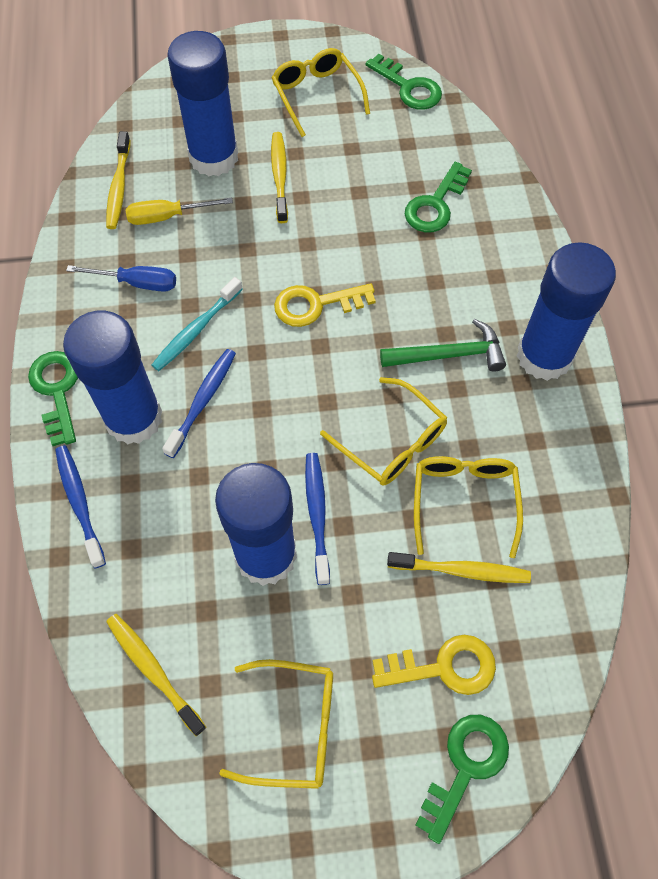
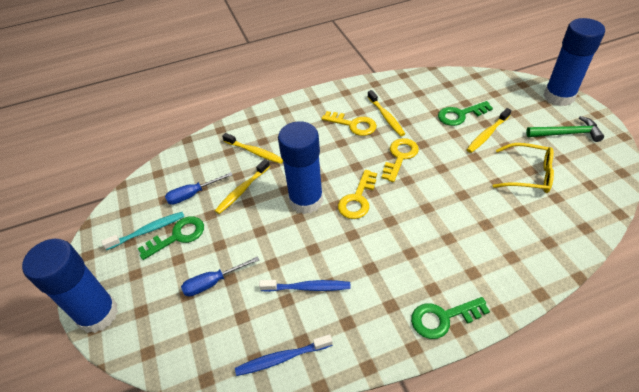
blue glue stick: 4 -> 3
blue screwdriver: 1 -> 2
blue toothbrush: 3 -> 2
green key: 4 -> 3
yellow glasses: 4 -> 1
yellow key: 2 -> 3
yellow screwdriver: 1 -> 0

